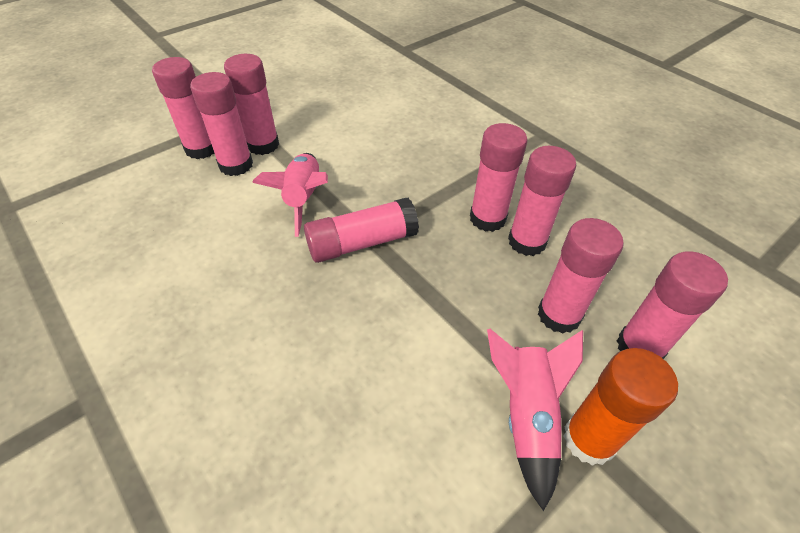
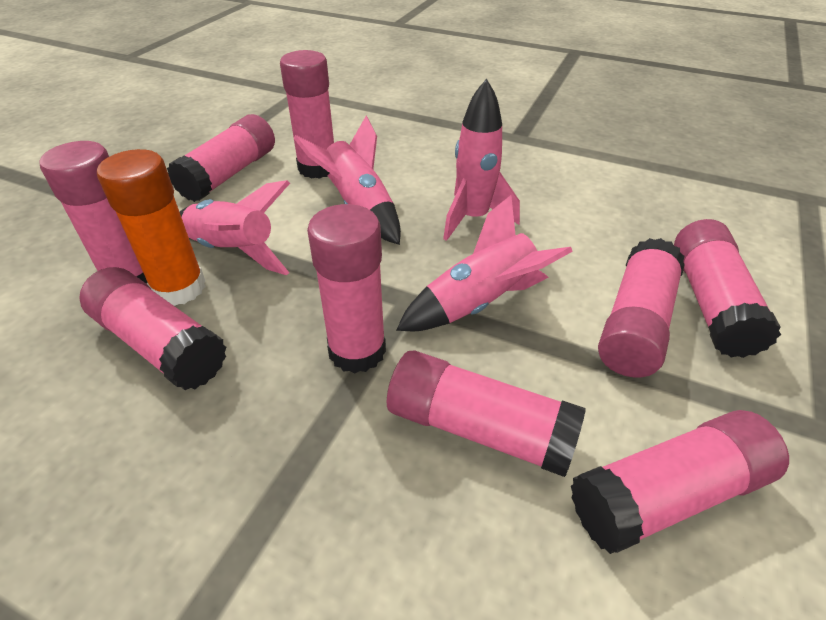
pink glue stick: 8 -> 9
pink rocket: 2 -> 4

